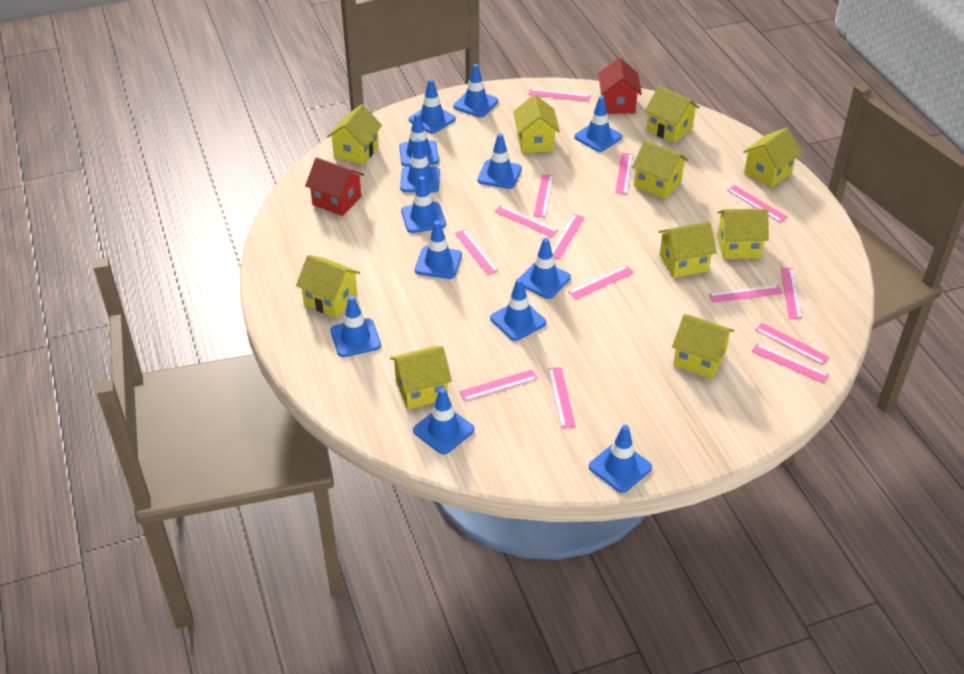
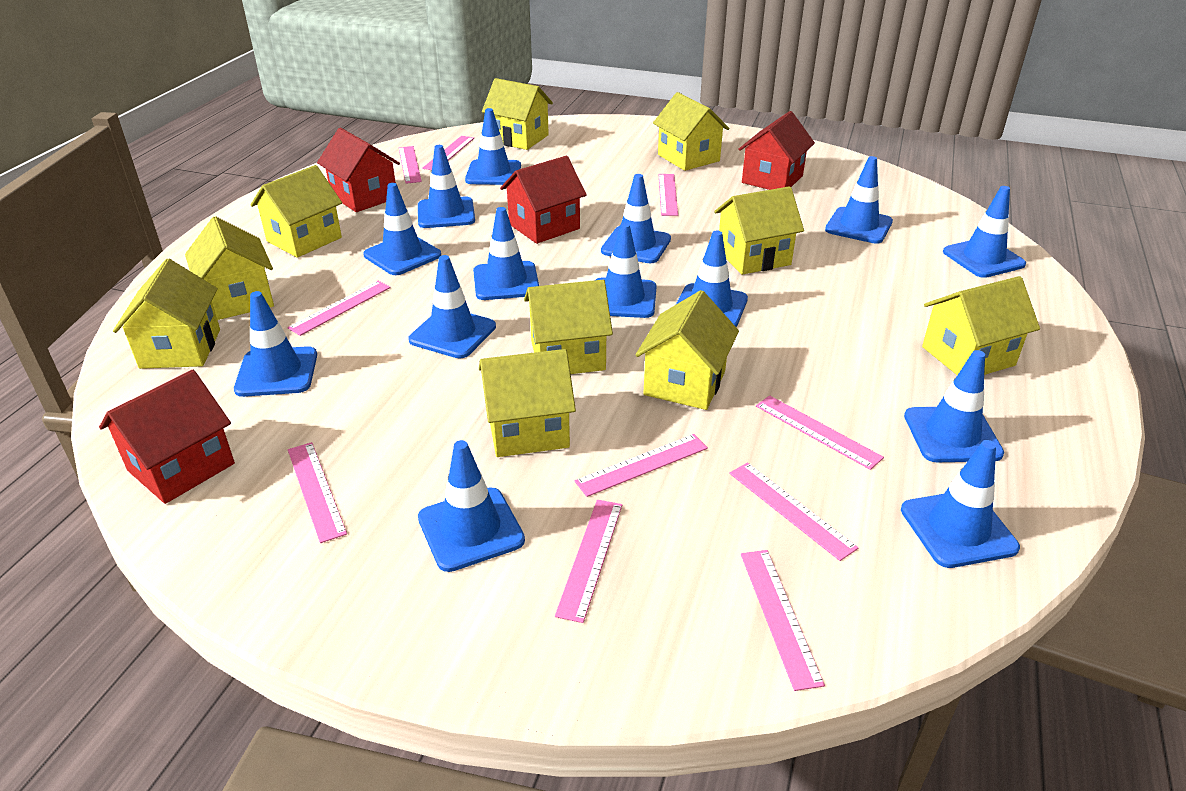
blue traffic cone: 13 -> 14
pink ruler: 14 -> 10
red house: 2 -> 4

